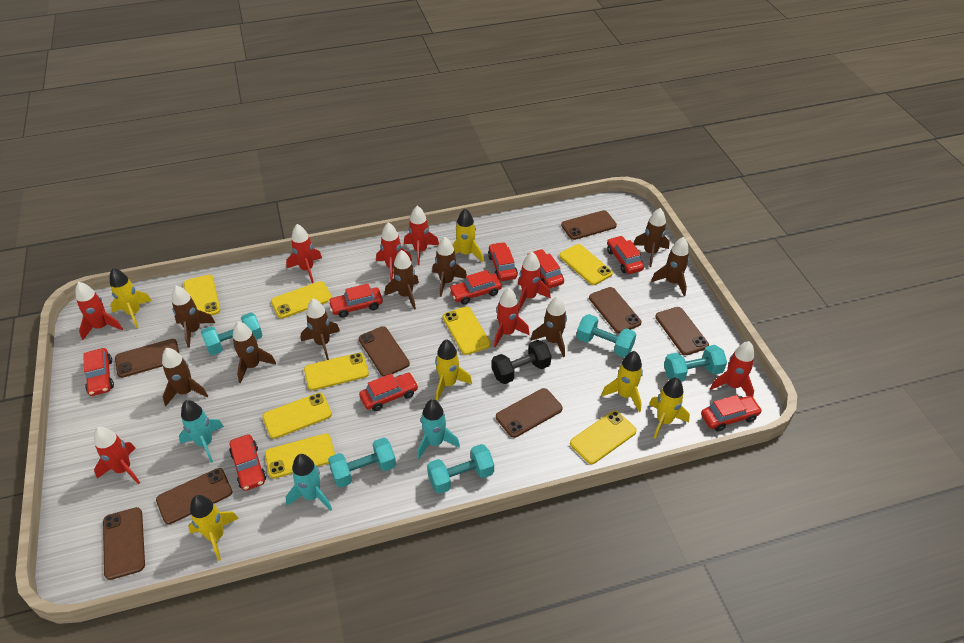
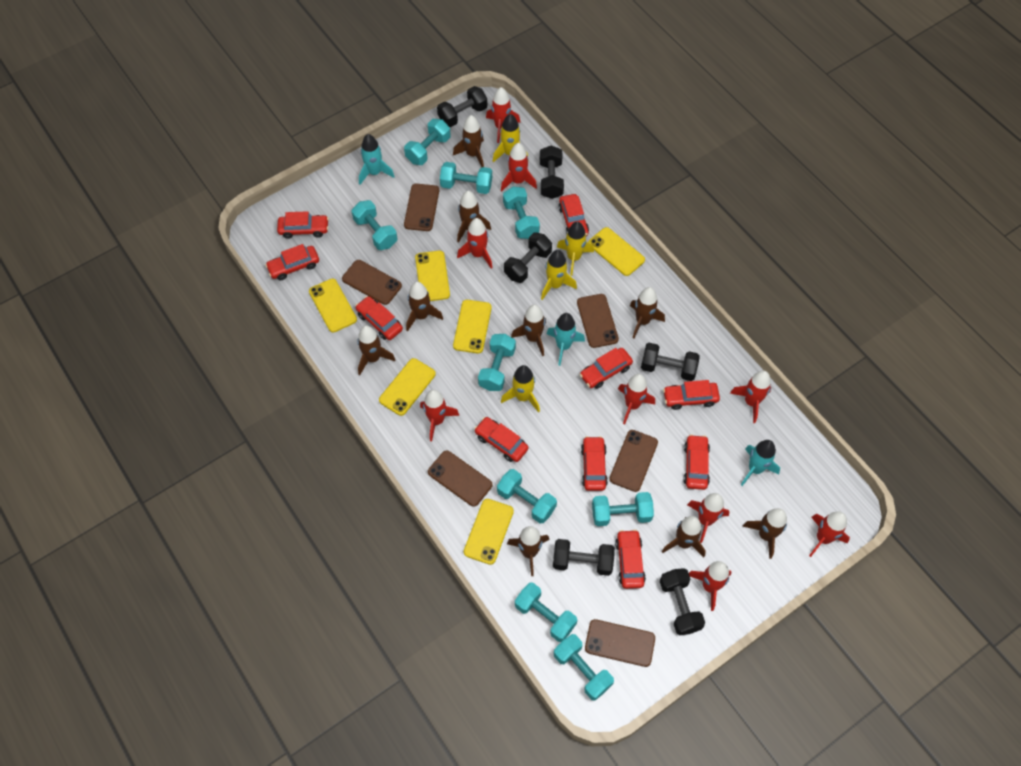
black dumbbell: 1 -> 6
brown phone: 8 -> 6
red car: 9 -> 10
red rocket: 8 -> 9
turquoise dumbbell: 5 -> 9
yellow phone: 8 -> 6
yellow rocket: 6 -> 4

